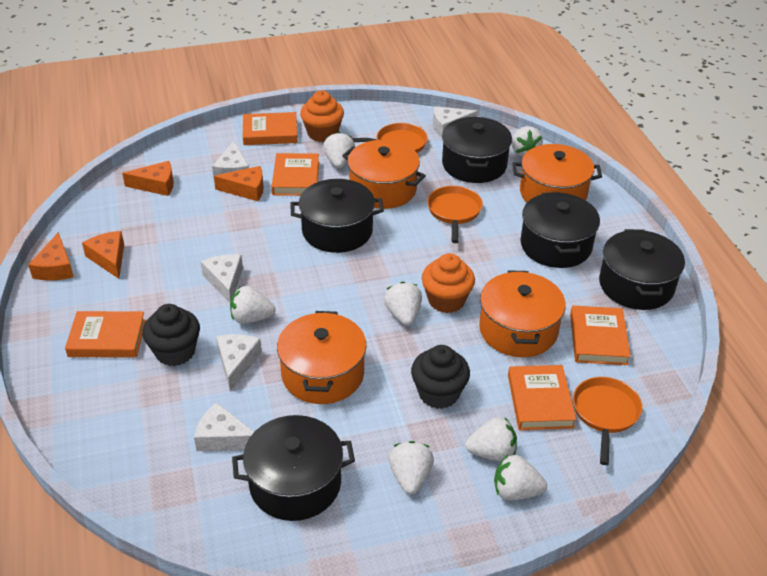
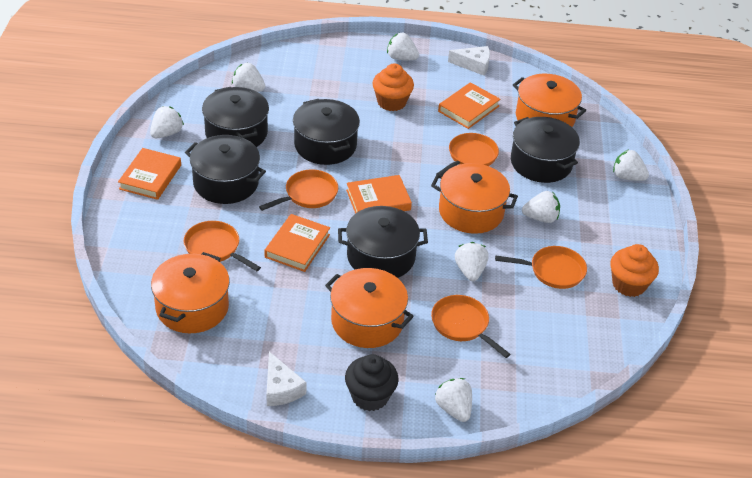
black cupcake: 2 -> 1
orange book: 5 -> 4
orange cheese: 4 -> 0
orange pan: 3 -> 5
white cheese: 5 -> 2

